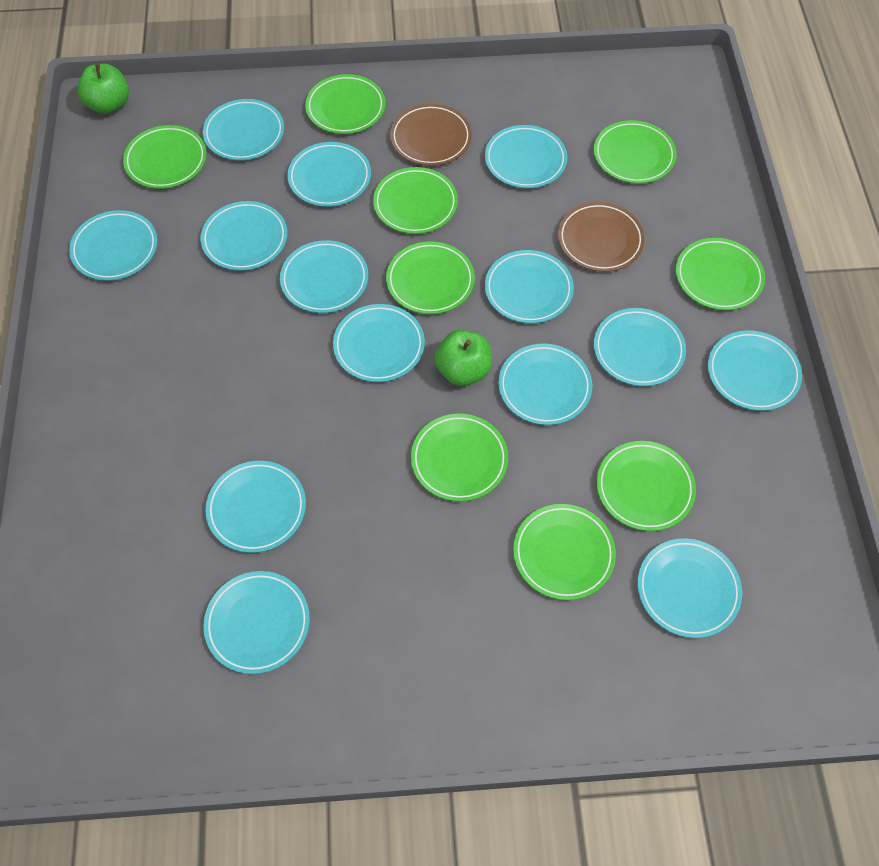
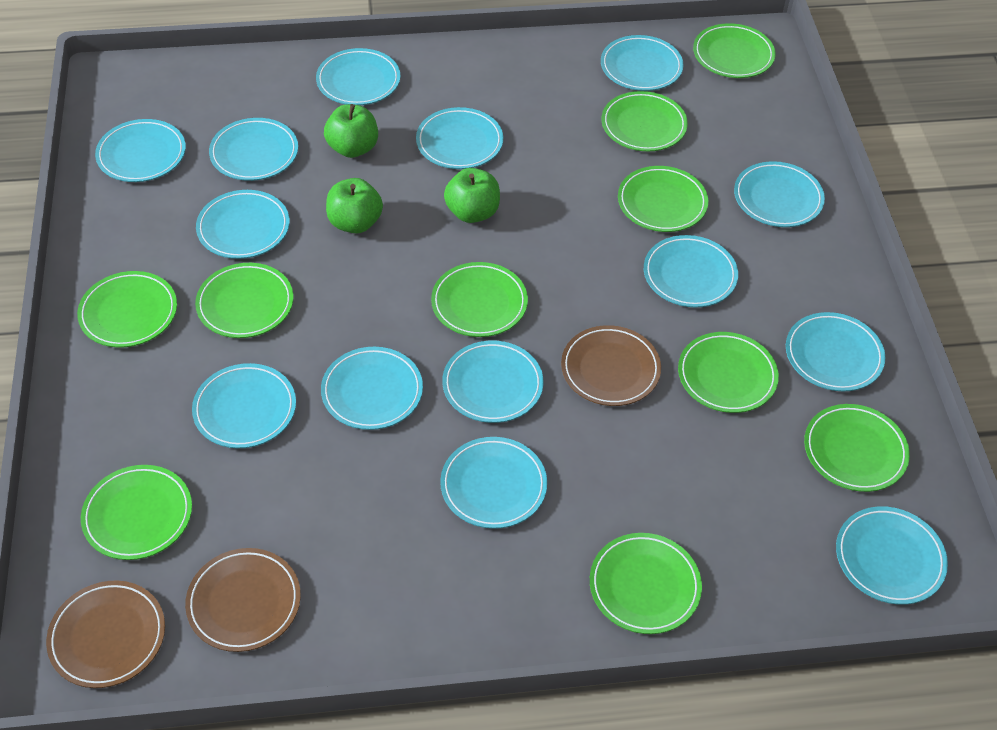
brown plate: 2 -> 3
green apple: 2 -> 3
green plate: 9 -> 10

